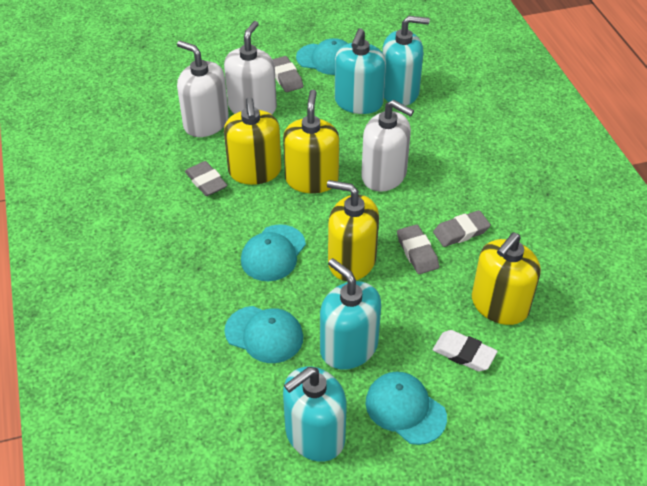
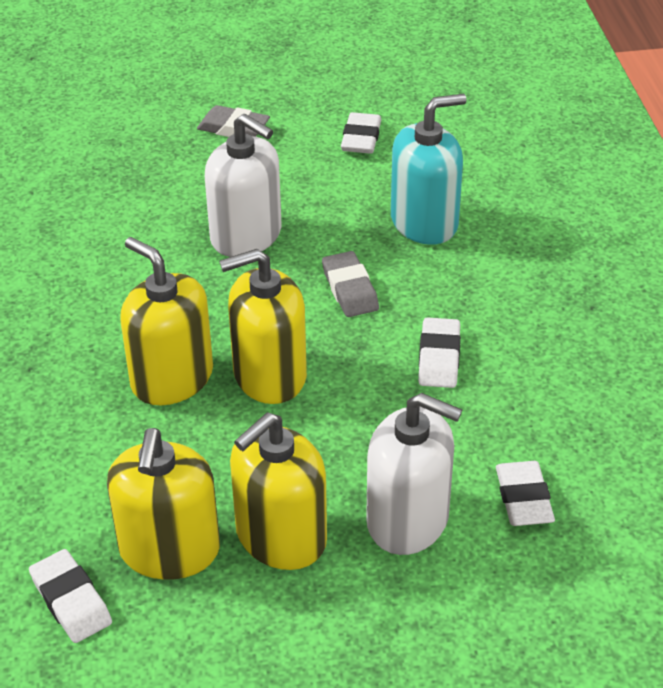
grey eraser: 4 -> 2
turquoise cap: 4 -> 0
turquoise soap dispenser: 4 -> 1
white eraser: 1 -> 4
white soap dispenser: 3 -> 2

